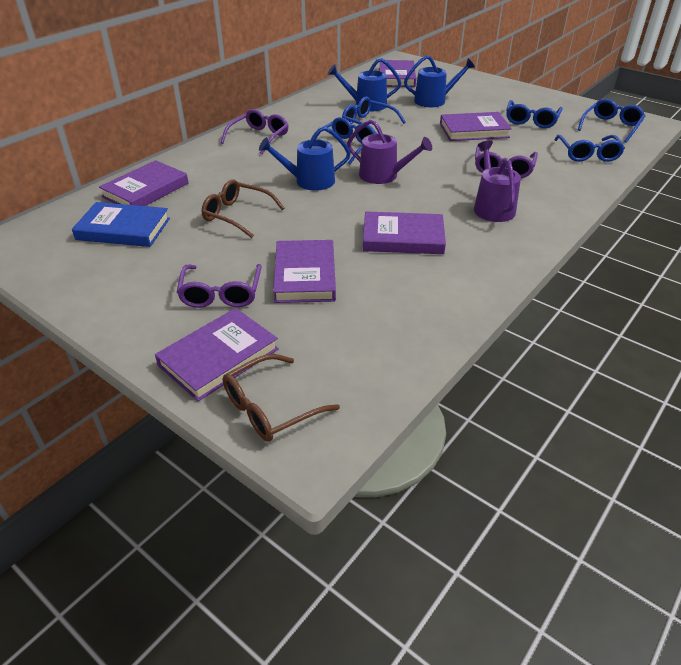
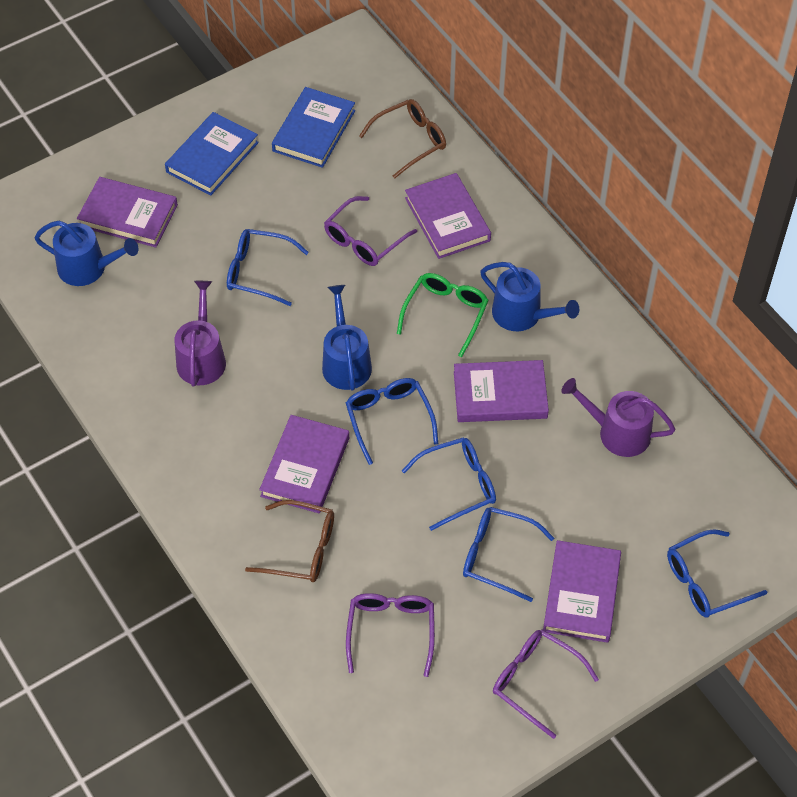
blue book: 1 -> 2
green glasses: 0 -> 1
purple book: 6 -> 5

